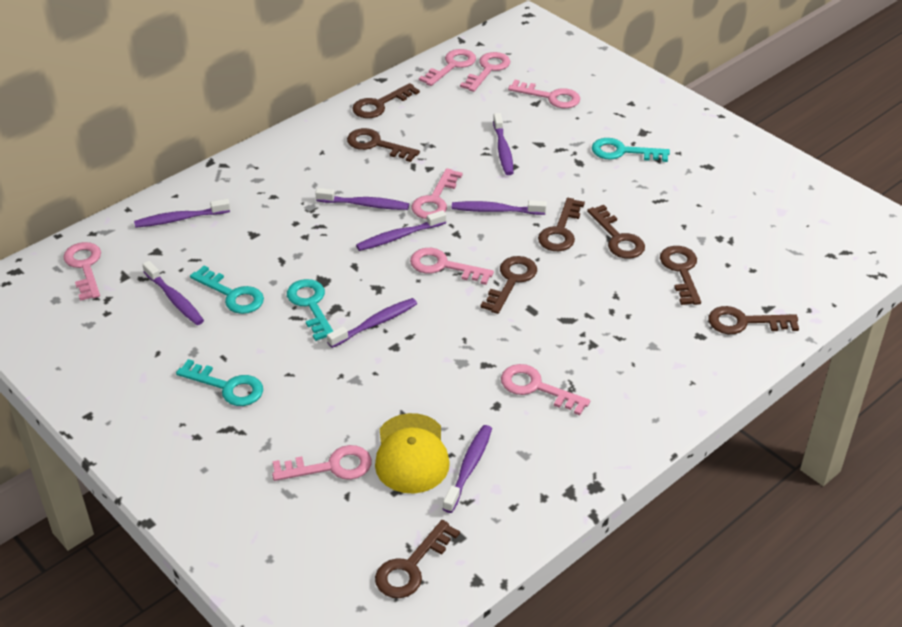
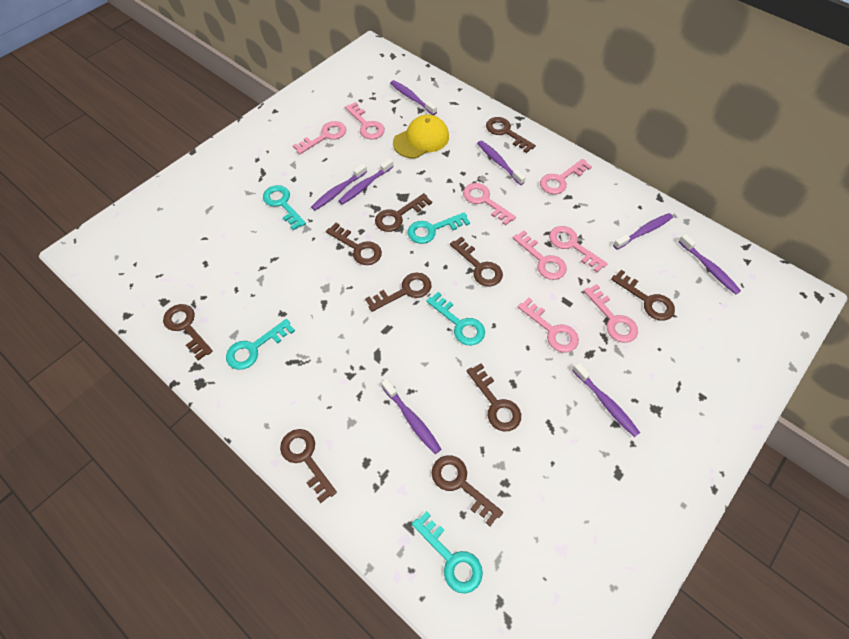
brown key: 8 -> 10
turquoise key: 4 -> 5

